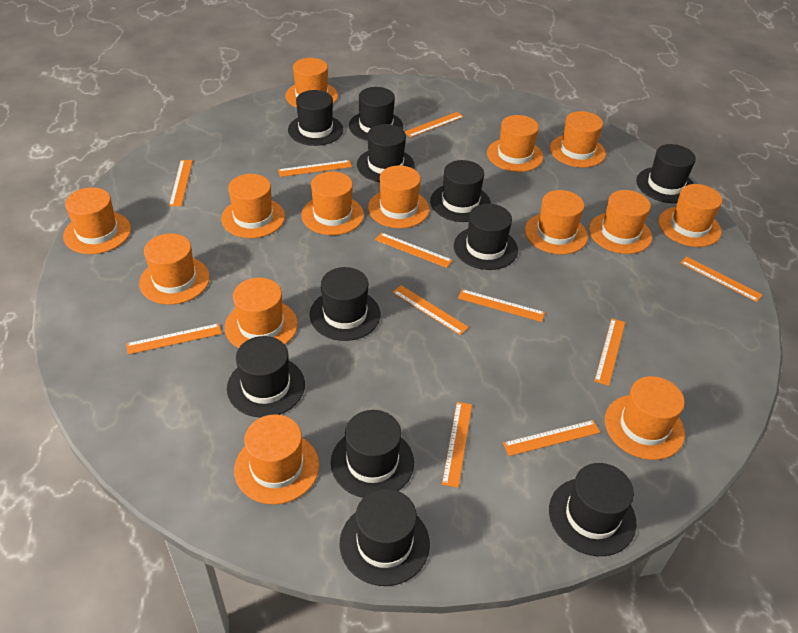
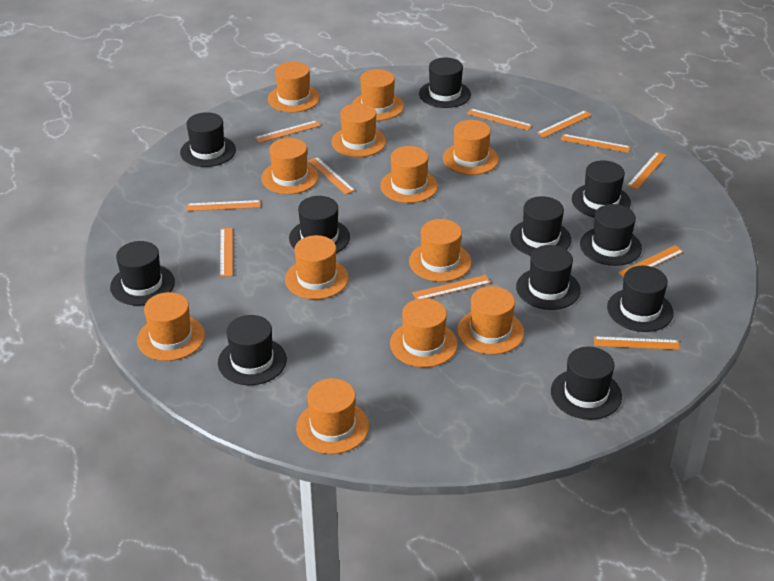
orange hat: 14 -> 12

